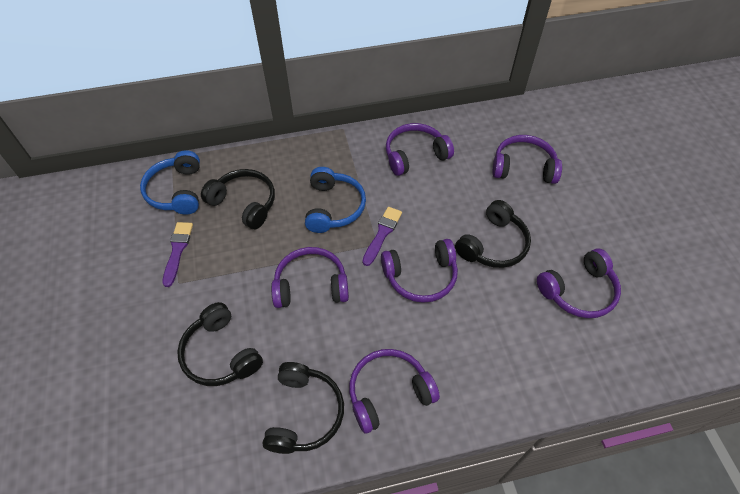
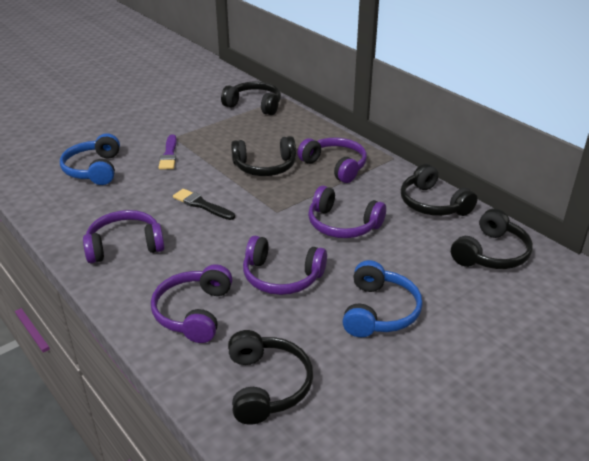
black brush: 0 -> 1
black headphones: 4 -> 5
purple brush: 2 -> 1
purple headphones: 6 -> 5

